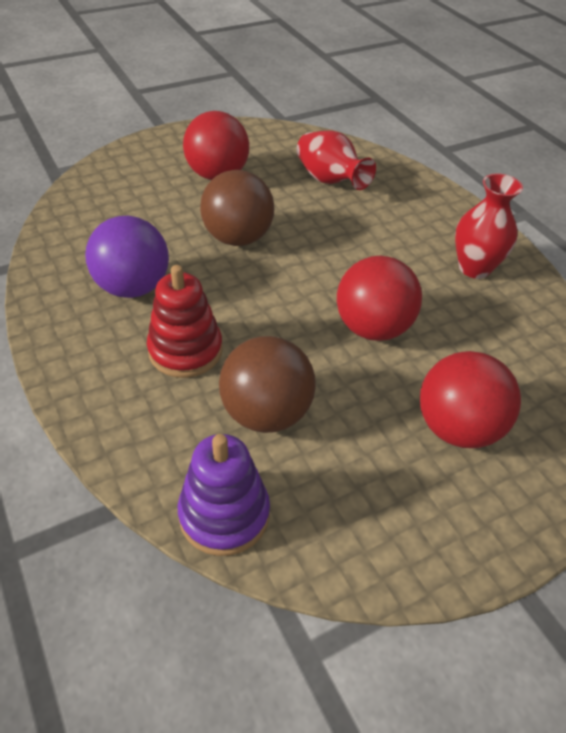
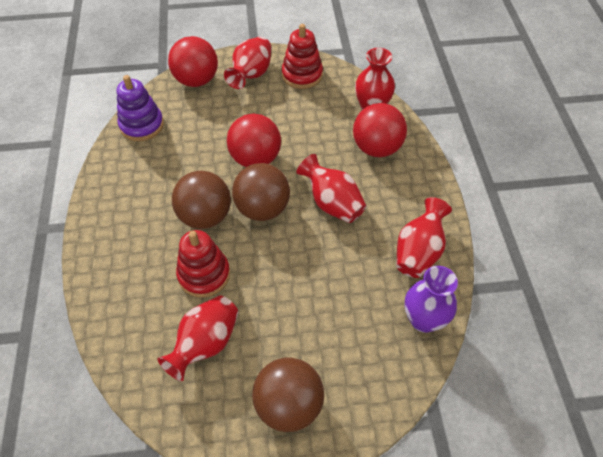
brown ball: 2 -> 3
purple ball: 1 -> 0
purple vase: 0 -> 1
red stacking toy: 1 -> 2
red vase: 2 -> 5

